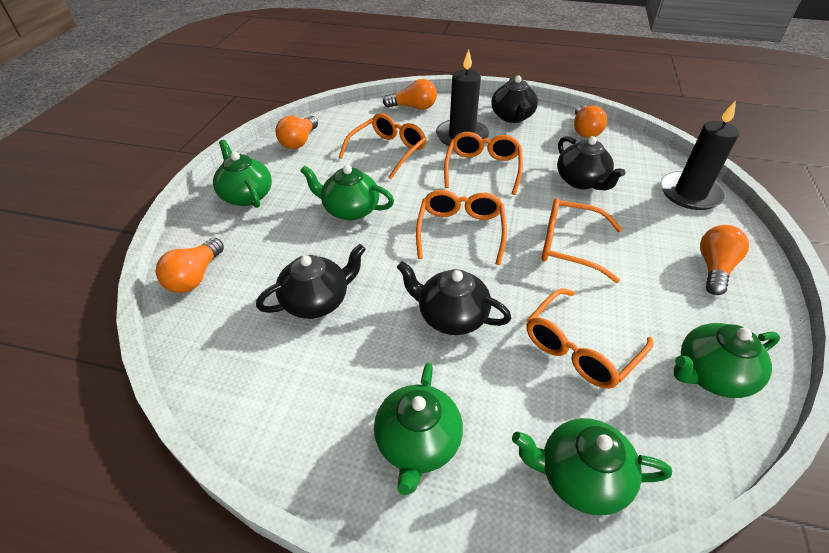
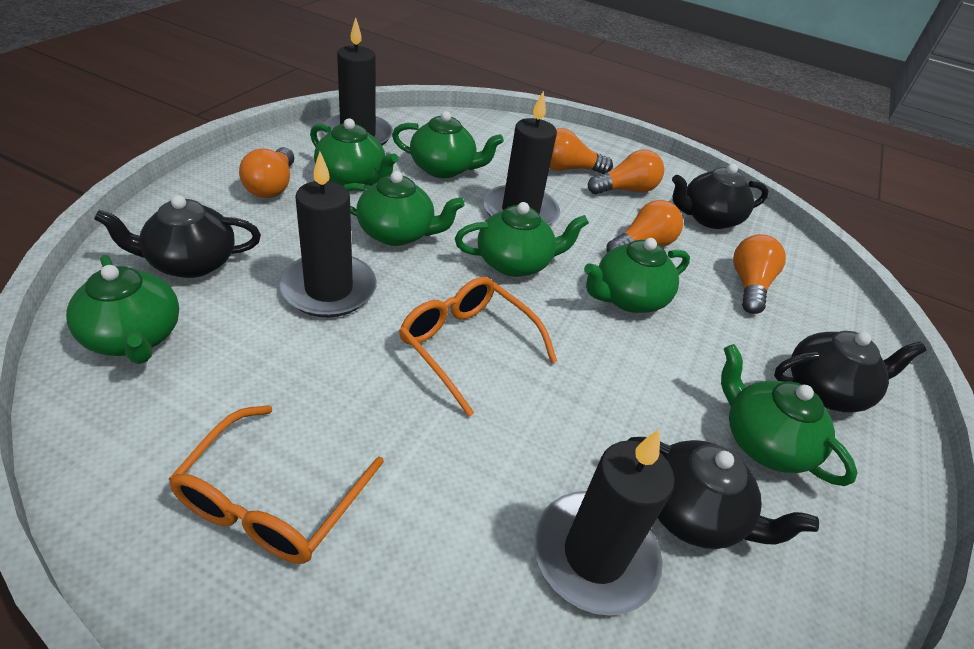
black candle: 2 -> 4
green teapot: 5 -> 7
orange glasses: 5 -> 2

